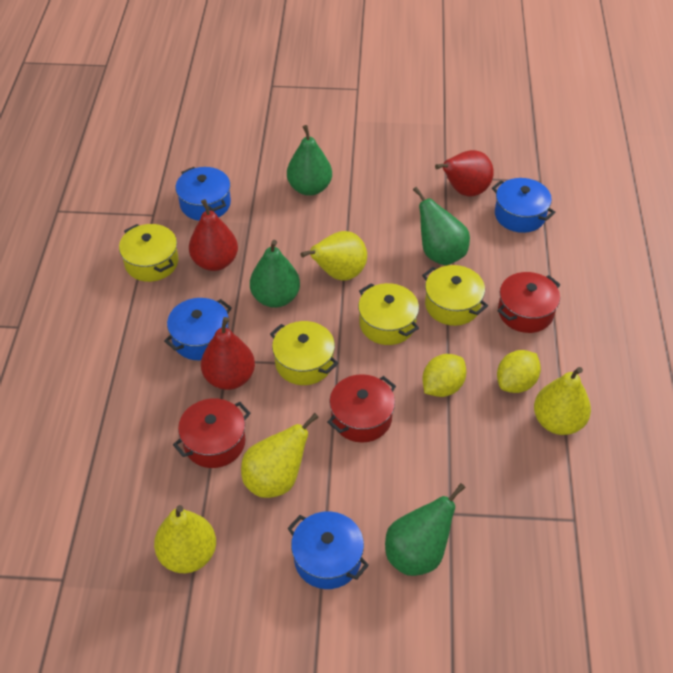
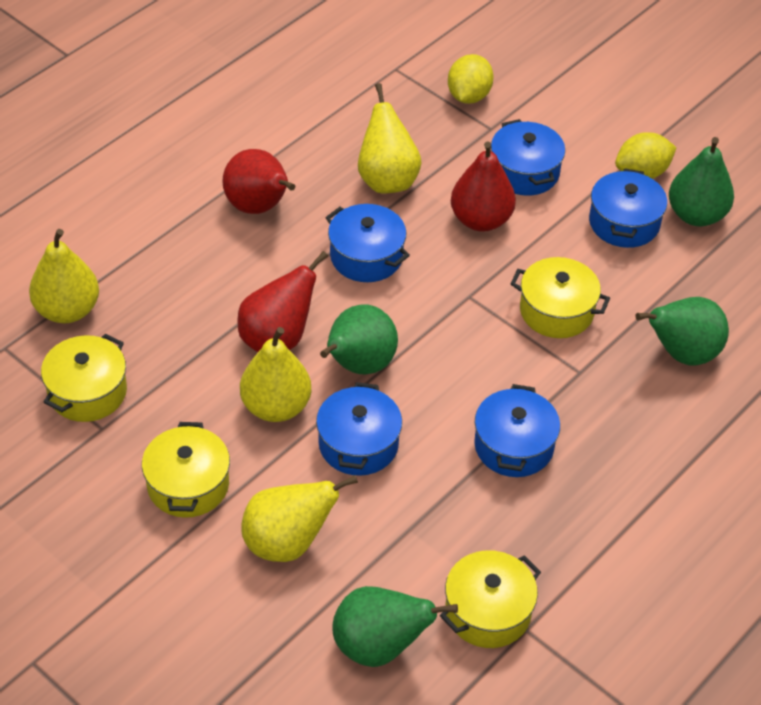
blue pot: 4 -> 5
red pot: 3 -> 0

